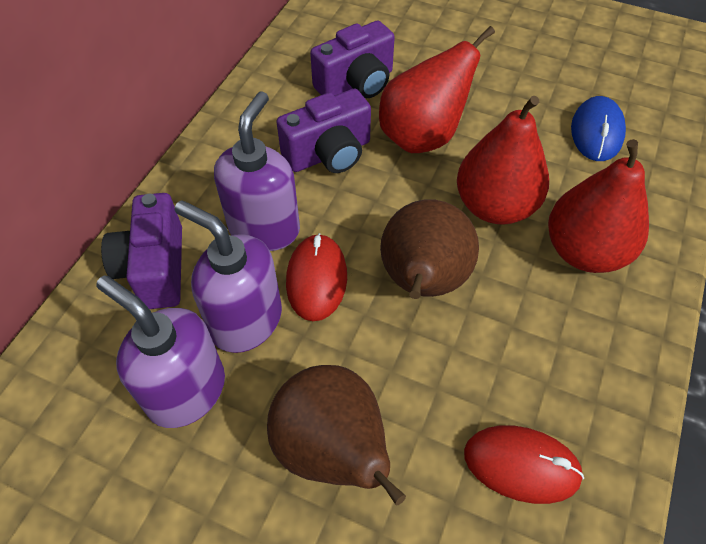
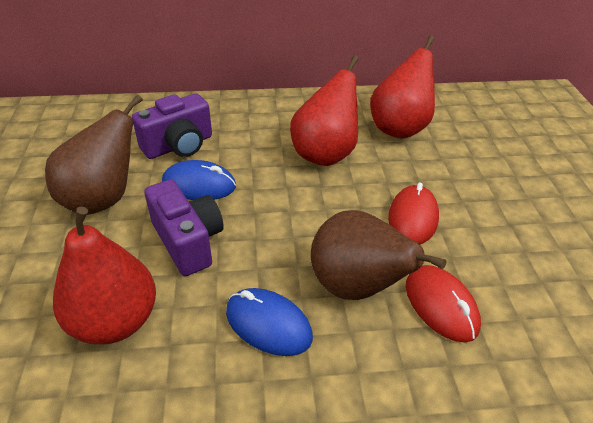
blue mouse: 1 -> 2
purple camera: 3 -> 2
purple soap dispenser: 3 -> 0

